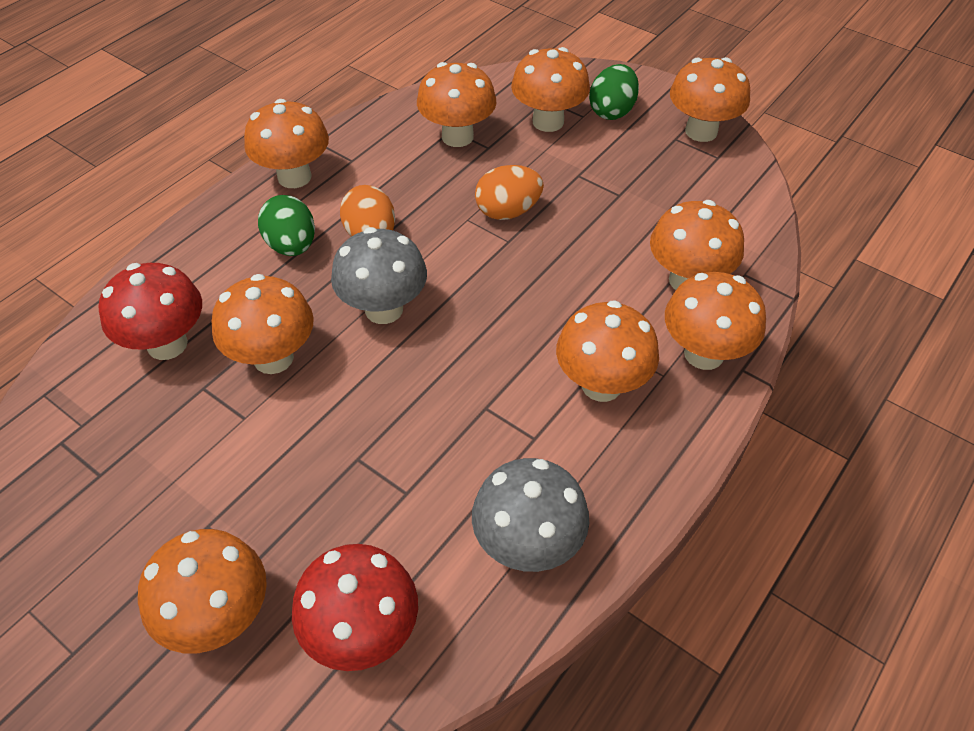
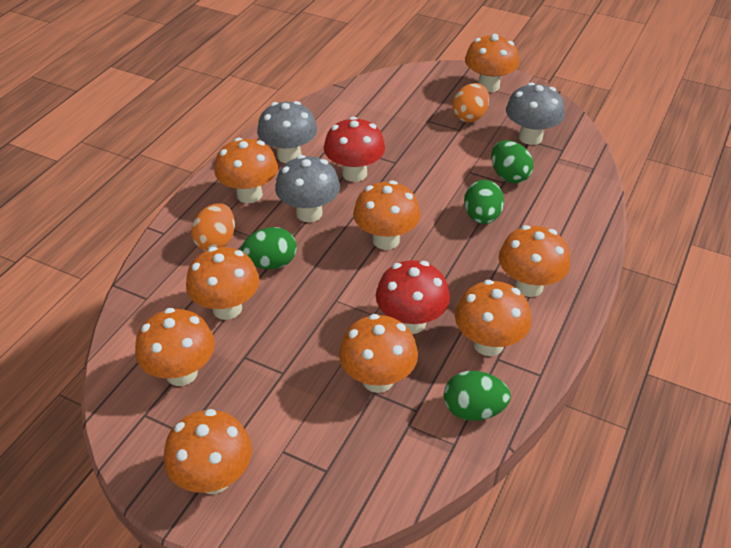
green egg: 2 -> 4
grey mushroom: 2 -> 3

